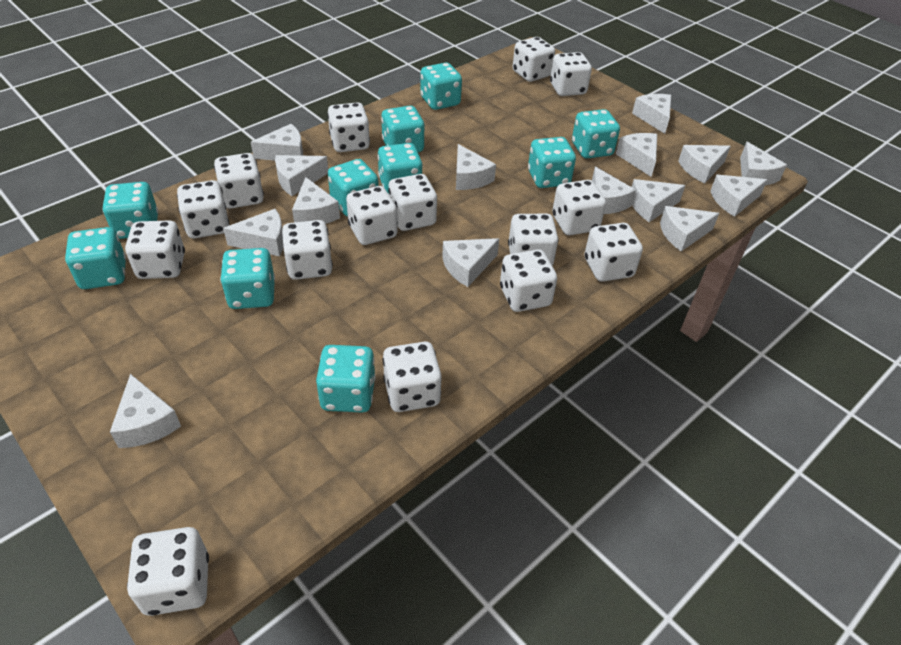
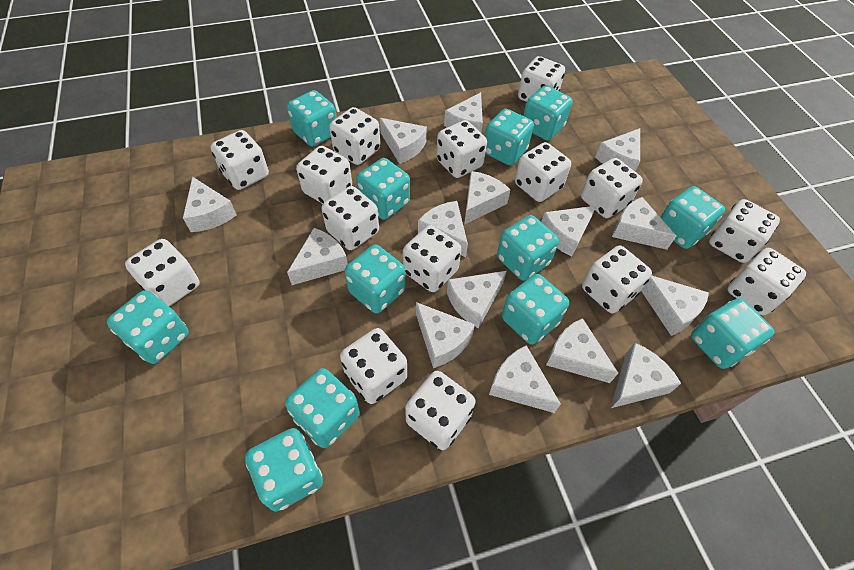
turquoise dice: 10 -> 12

